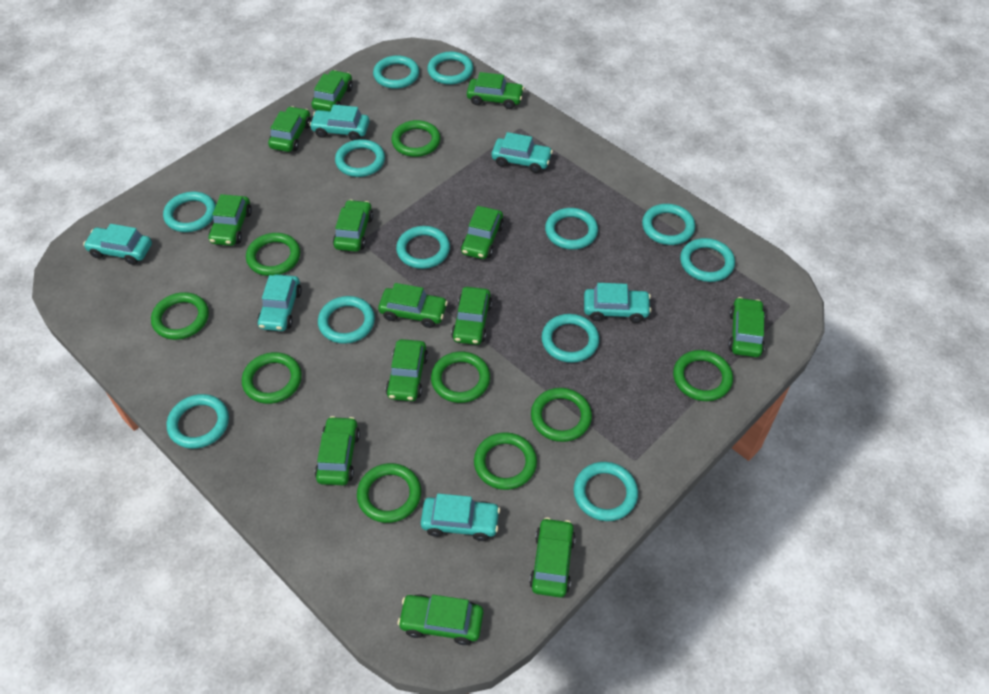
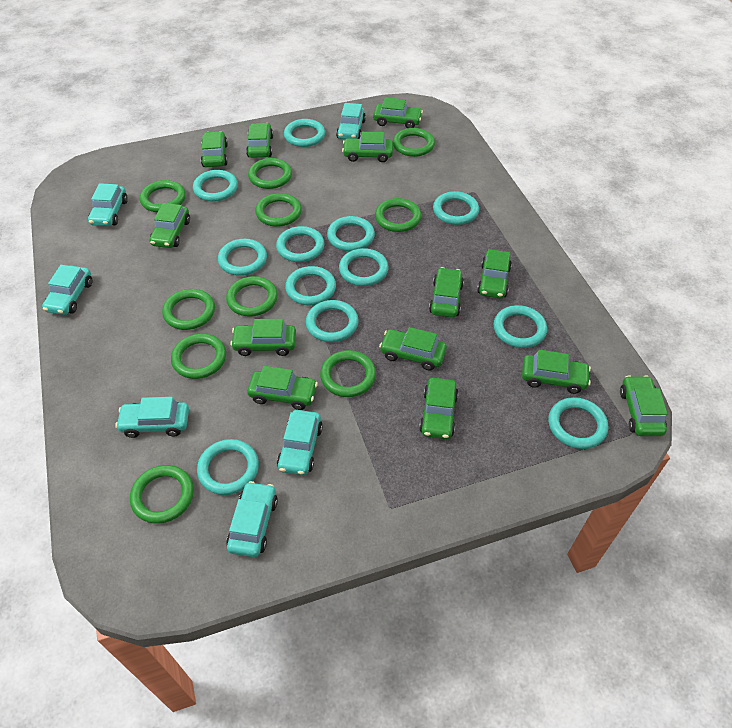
green ring: 9 -> 10

